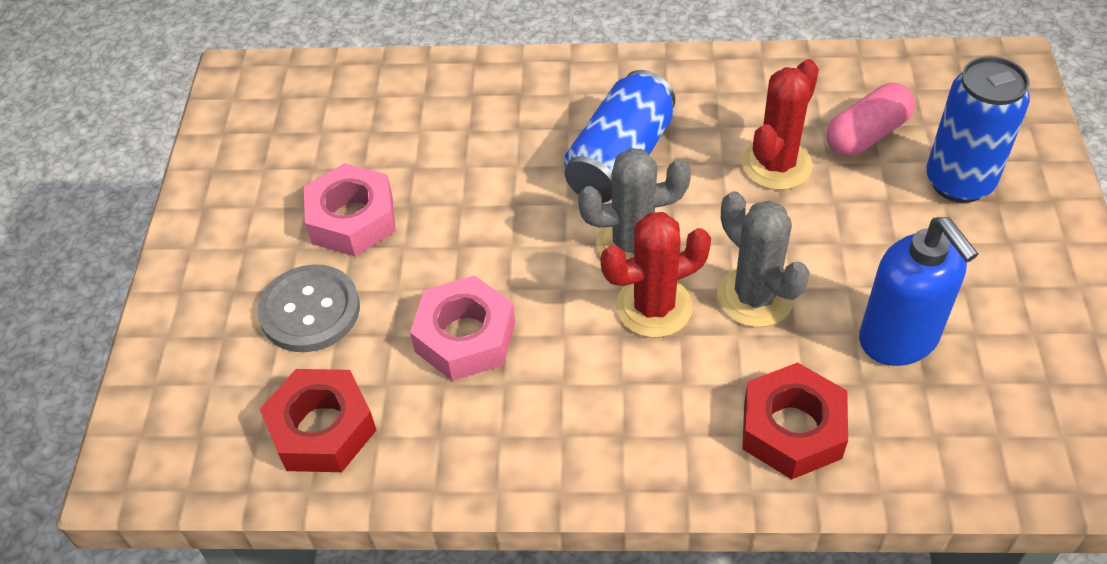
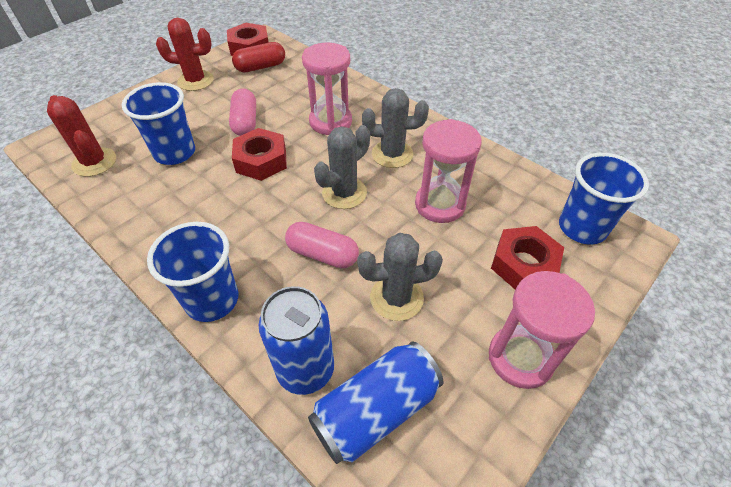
blue cup: 0 -> 3
blue soap dispenser: 1 -> 0
grey button: 1 -> 0
grey cactus: 2 -> 3
pink capsule: 1 -> 2
pink hourglass: 0 -> 3
pink nut: 2 -> 0
red capsule: 0 -> 1
red nut: 2 -> 3

